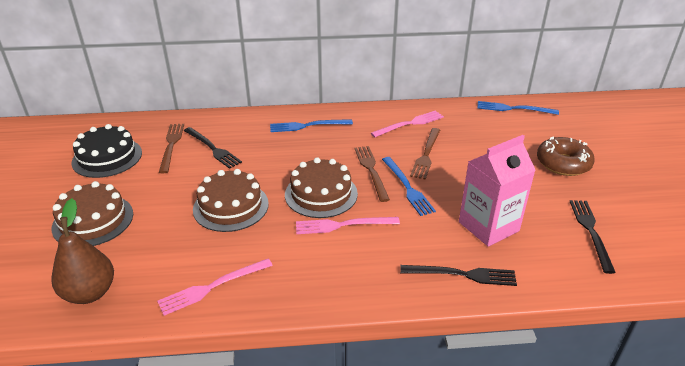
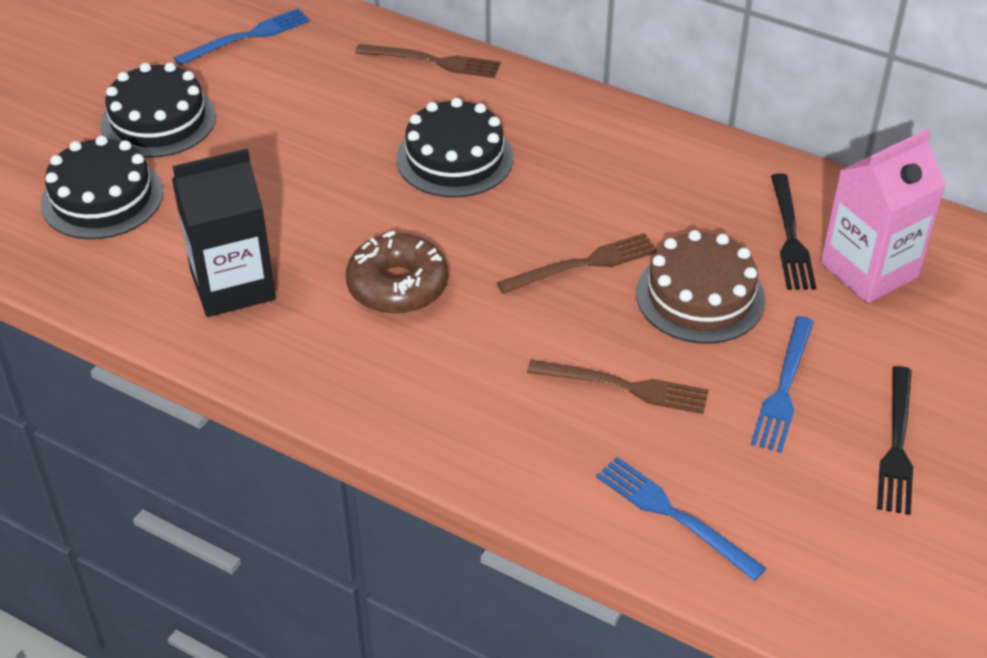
black cake: 1 -> 3
black carton: 0 -> 1
black fork: 3 -> 2
brown cake: 3 -> 1
brown pear: 1 -> 0
pink fork: 3 -> 0

